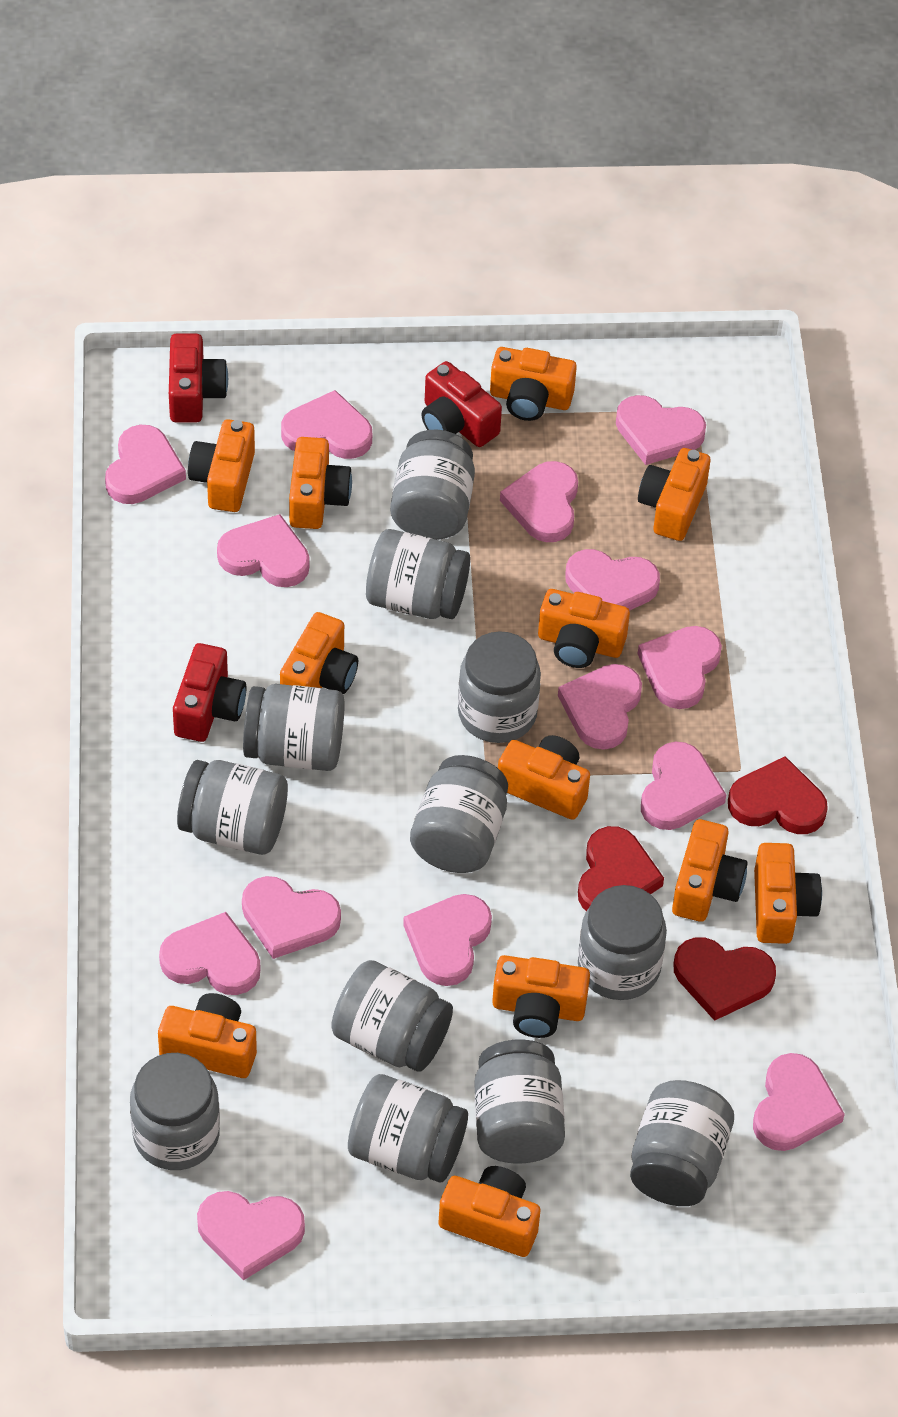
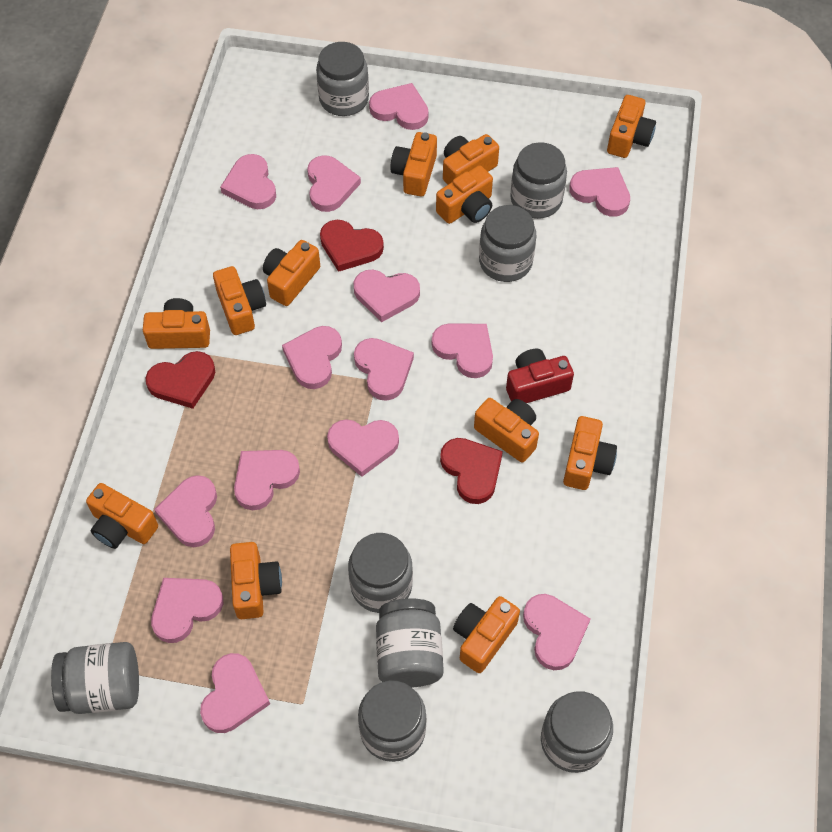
grey jar: 12 -> 8
red camera: 3 -> 1

